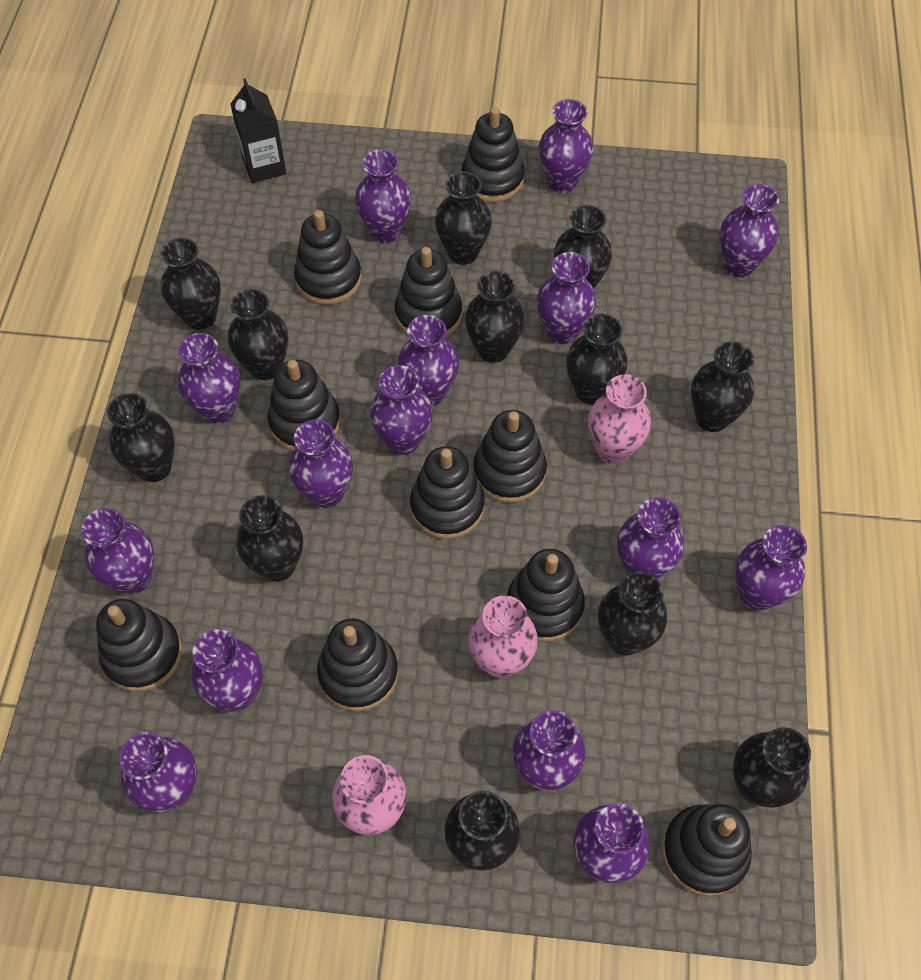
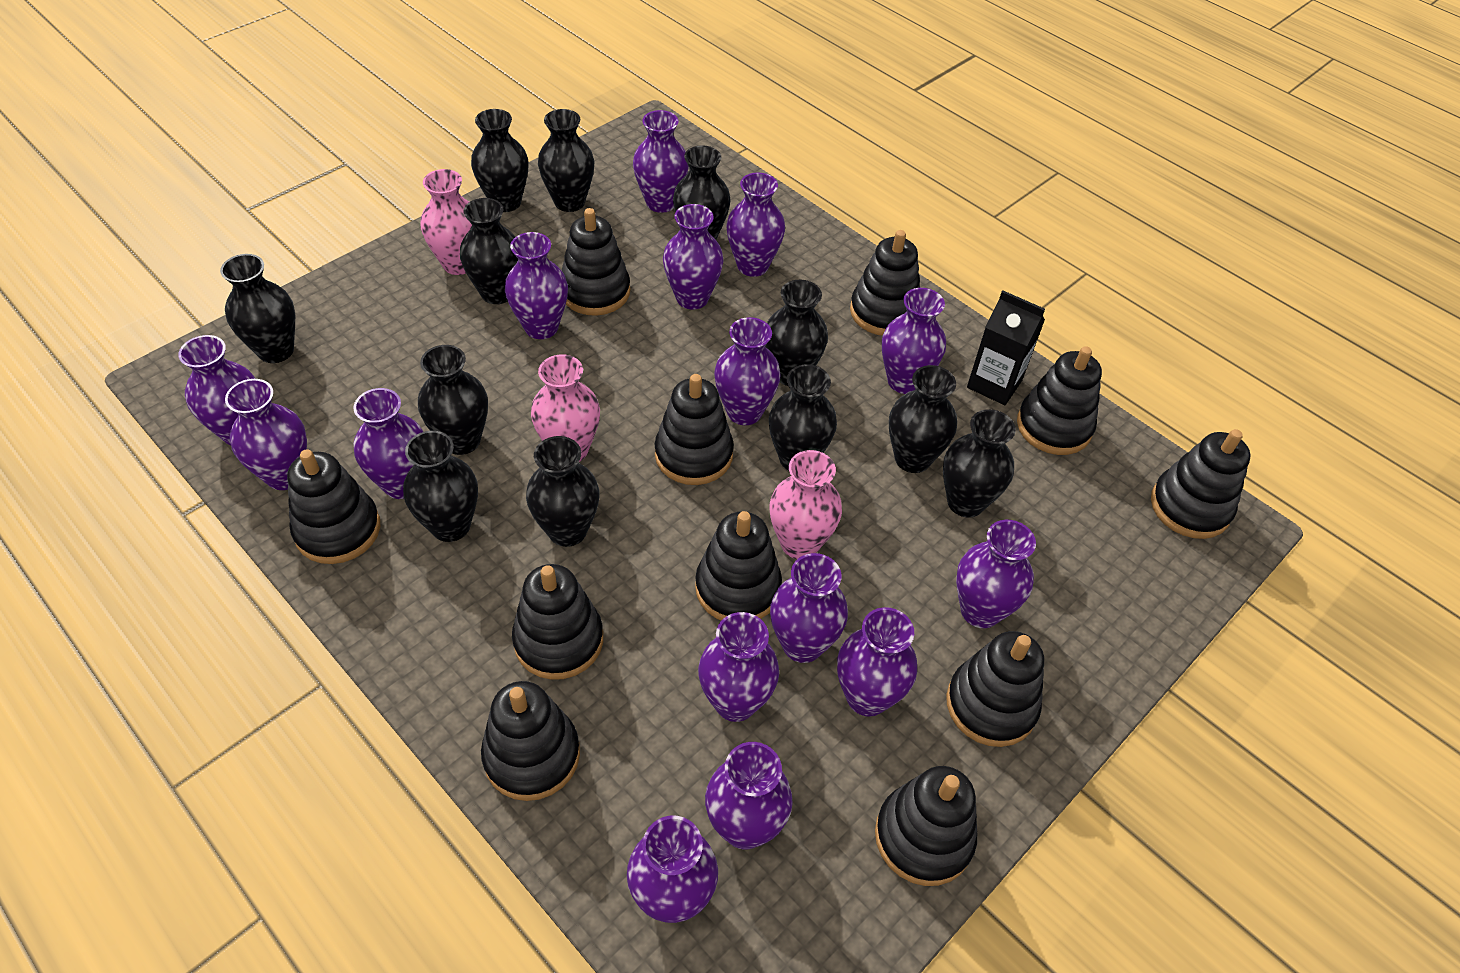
black stacking toy: 10 -> 11

